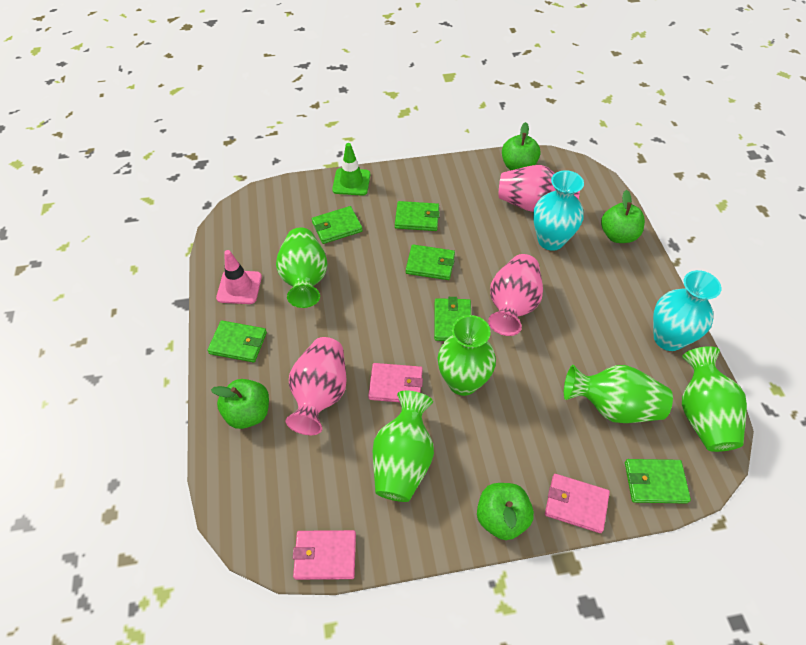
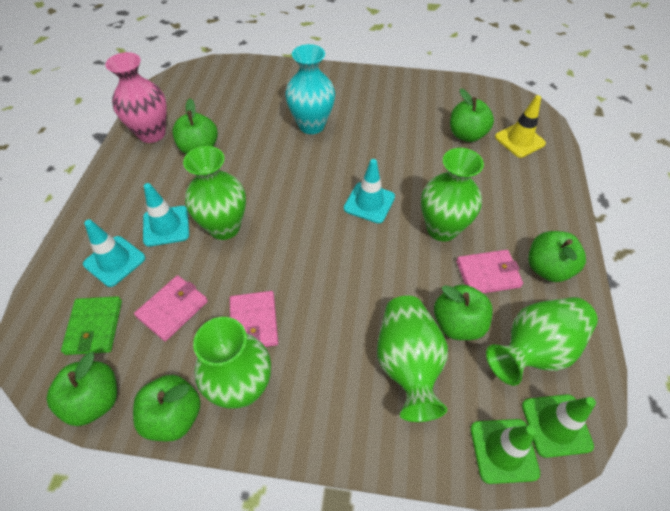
green apple: 4 -> 6
green traffic cone: 1 -> 2
green wallet: 6 -> 1
pink traffic cone: 1 -> 0
pink vase: 3 -> 1
turquoise traffic cone: 0 -> 3
turquoise vase: 2 -> 1
yellow traffic cone: 0 -> 1

